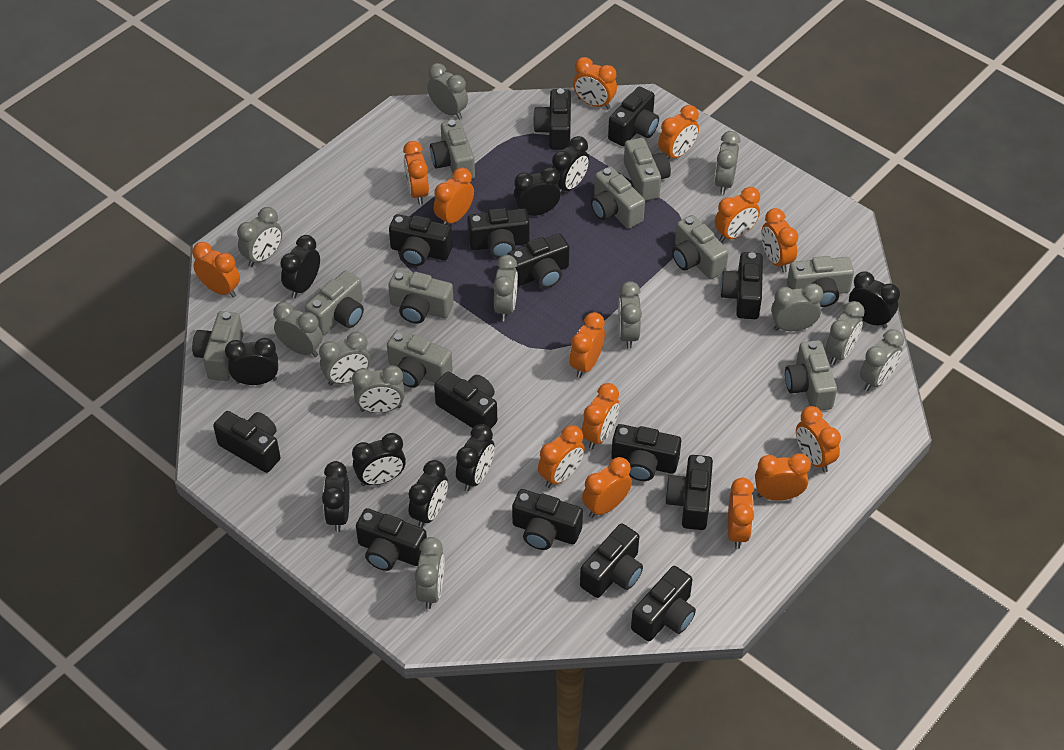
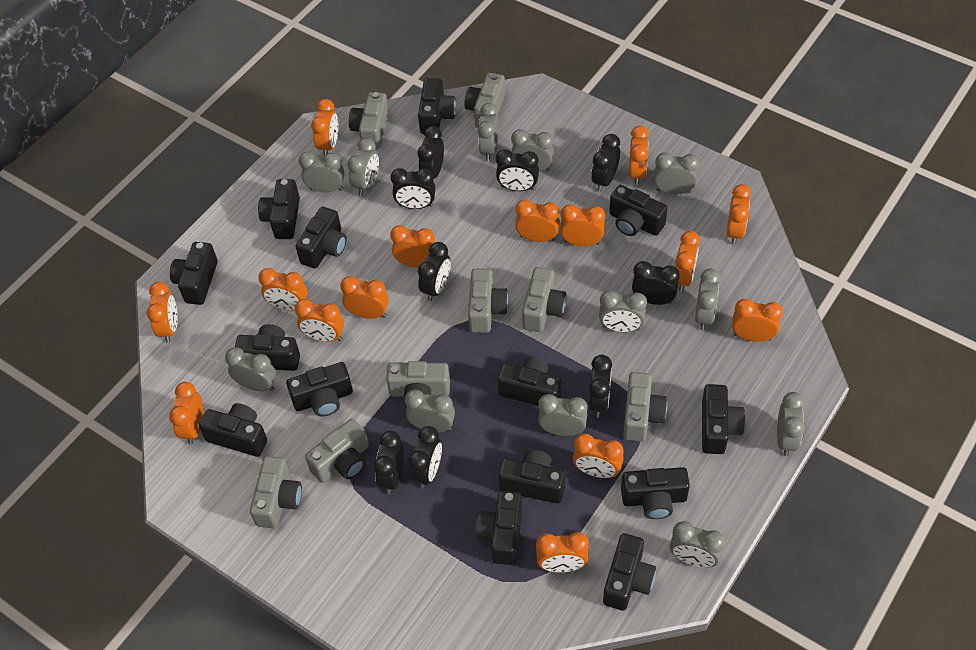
grey camera: 10 -> 8
orange clock: 14 -> 15

